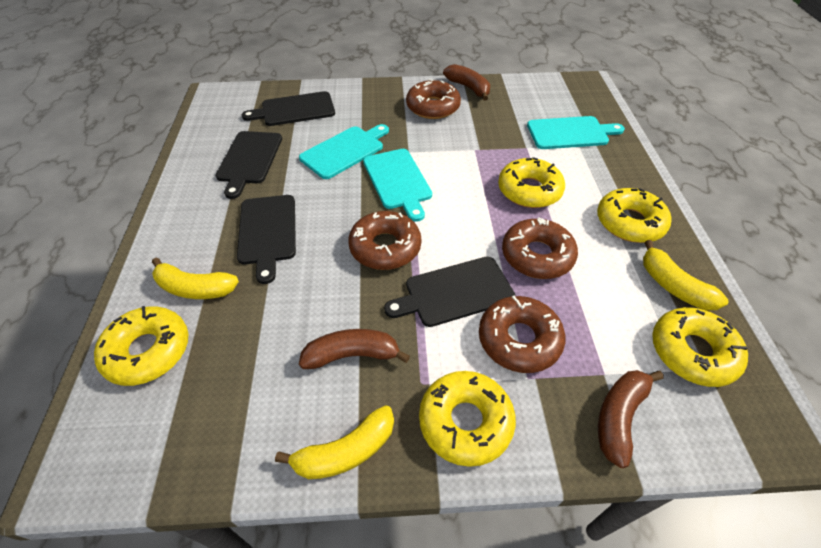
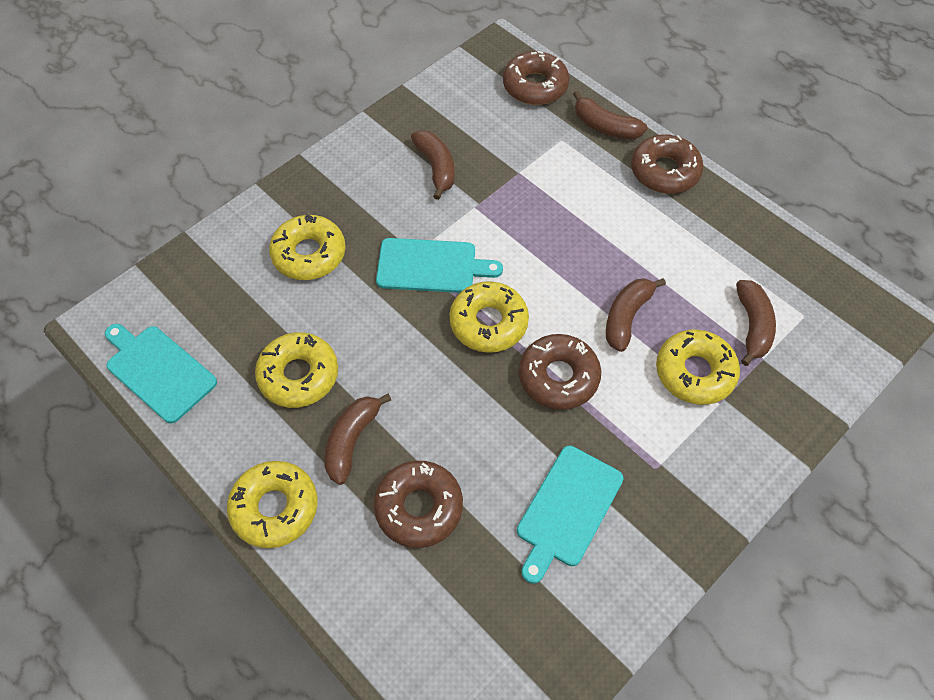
black cutting board: 4 -> 0
brown banana: 3 -> 5
yellow banana: 3 -> 0

